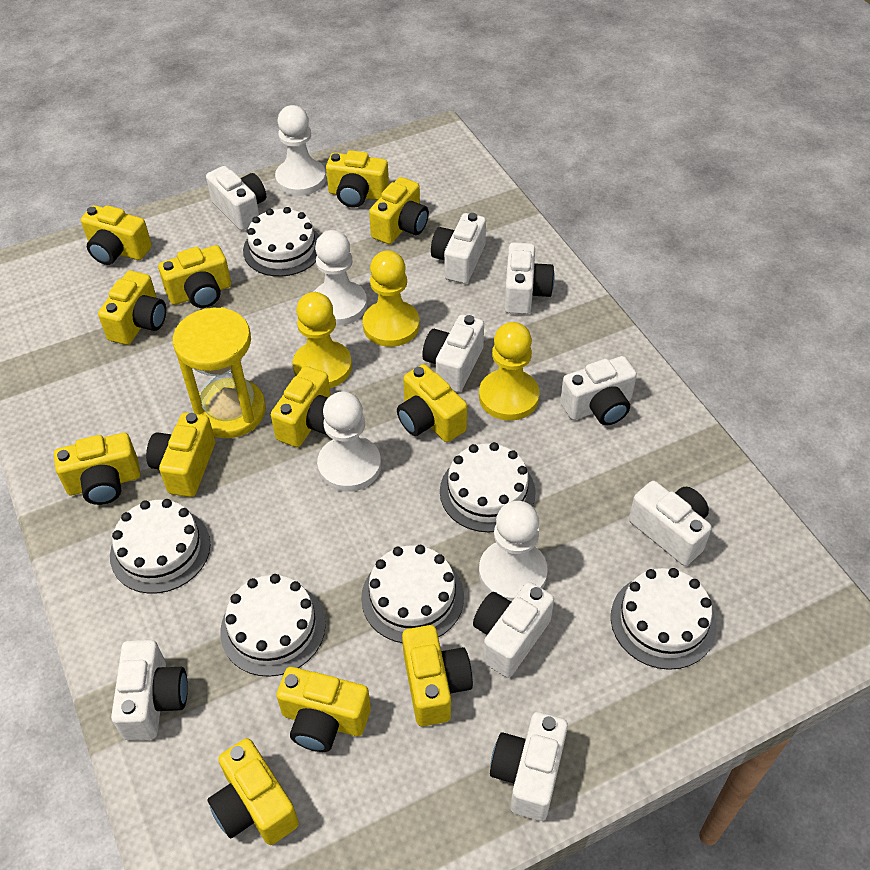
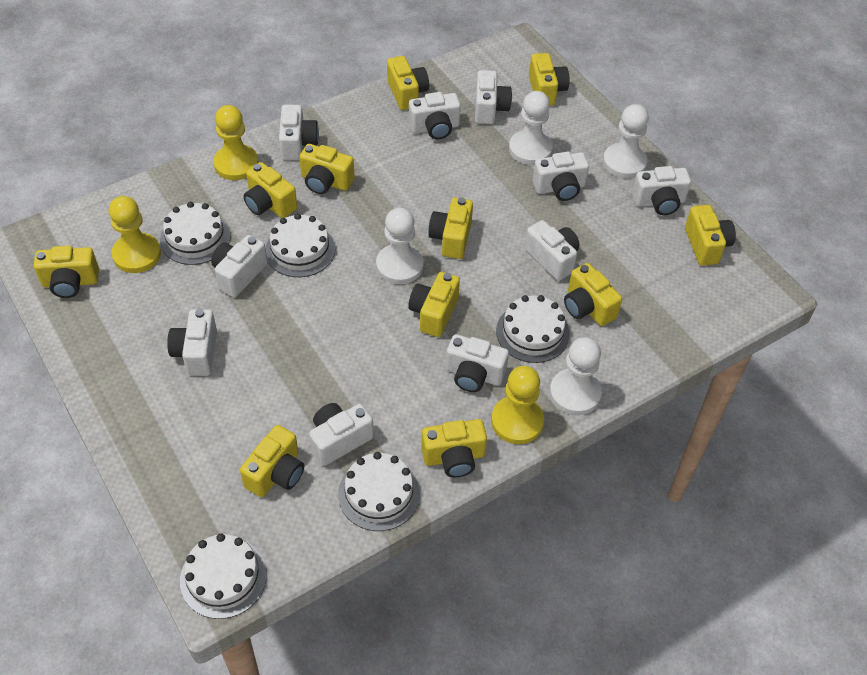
white cake: 6 -> 5
white camera: 9 -> 10
yellow camera: 12 -> 11
yellow hourglass: 1 -> 0

